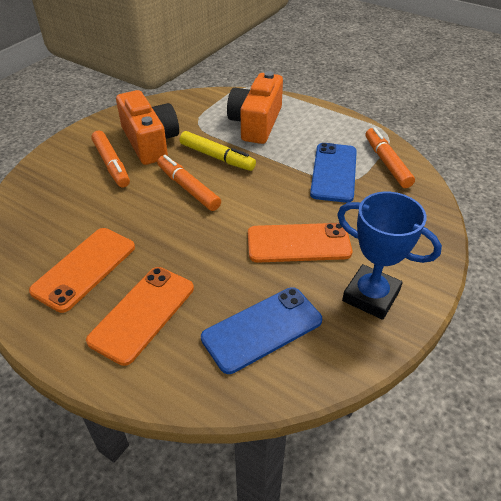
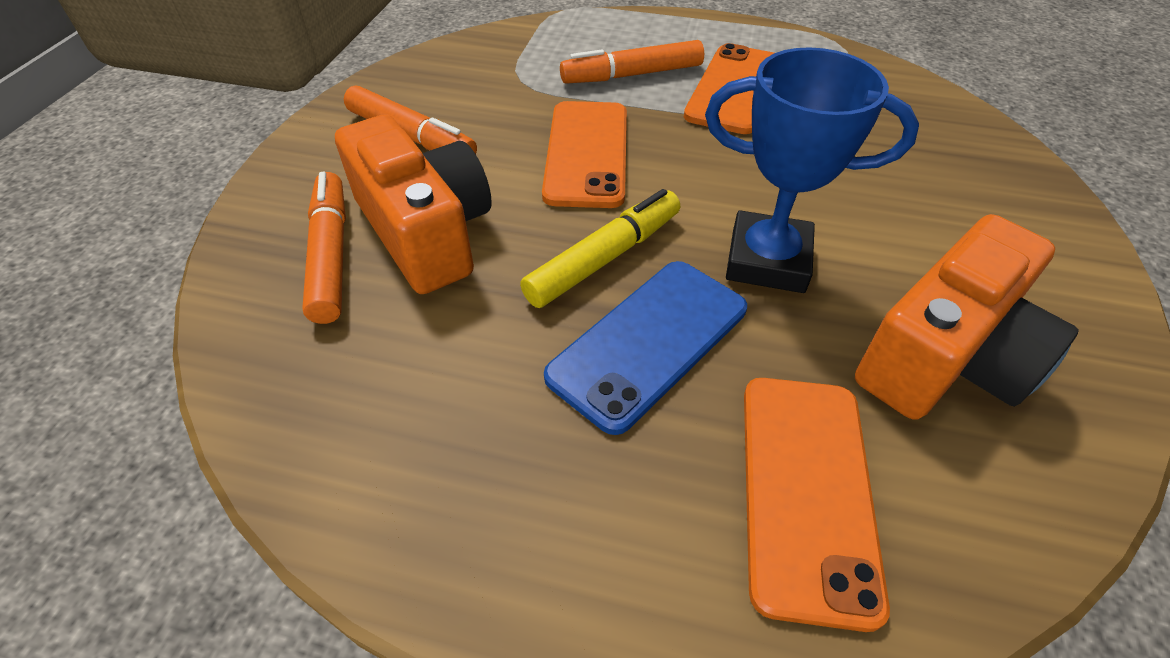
blue phone: 2 -> 1

